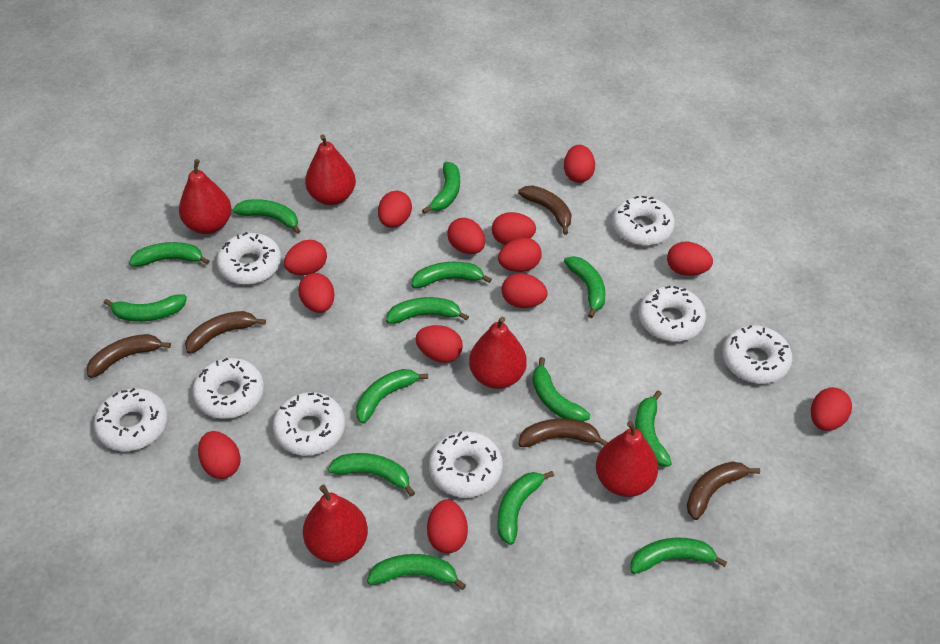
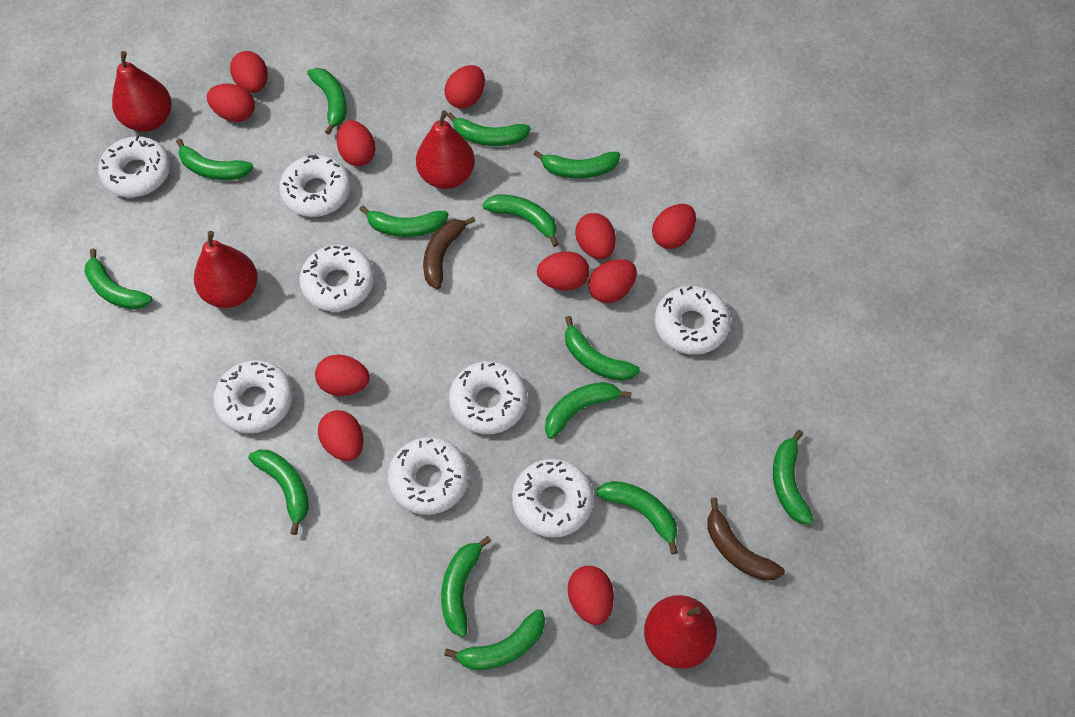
brown banana: 5 -> 2
red egg: 13 -> 11
red pear: 5 -> 4

